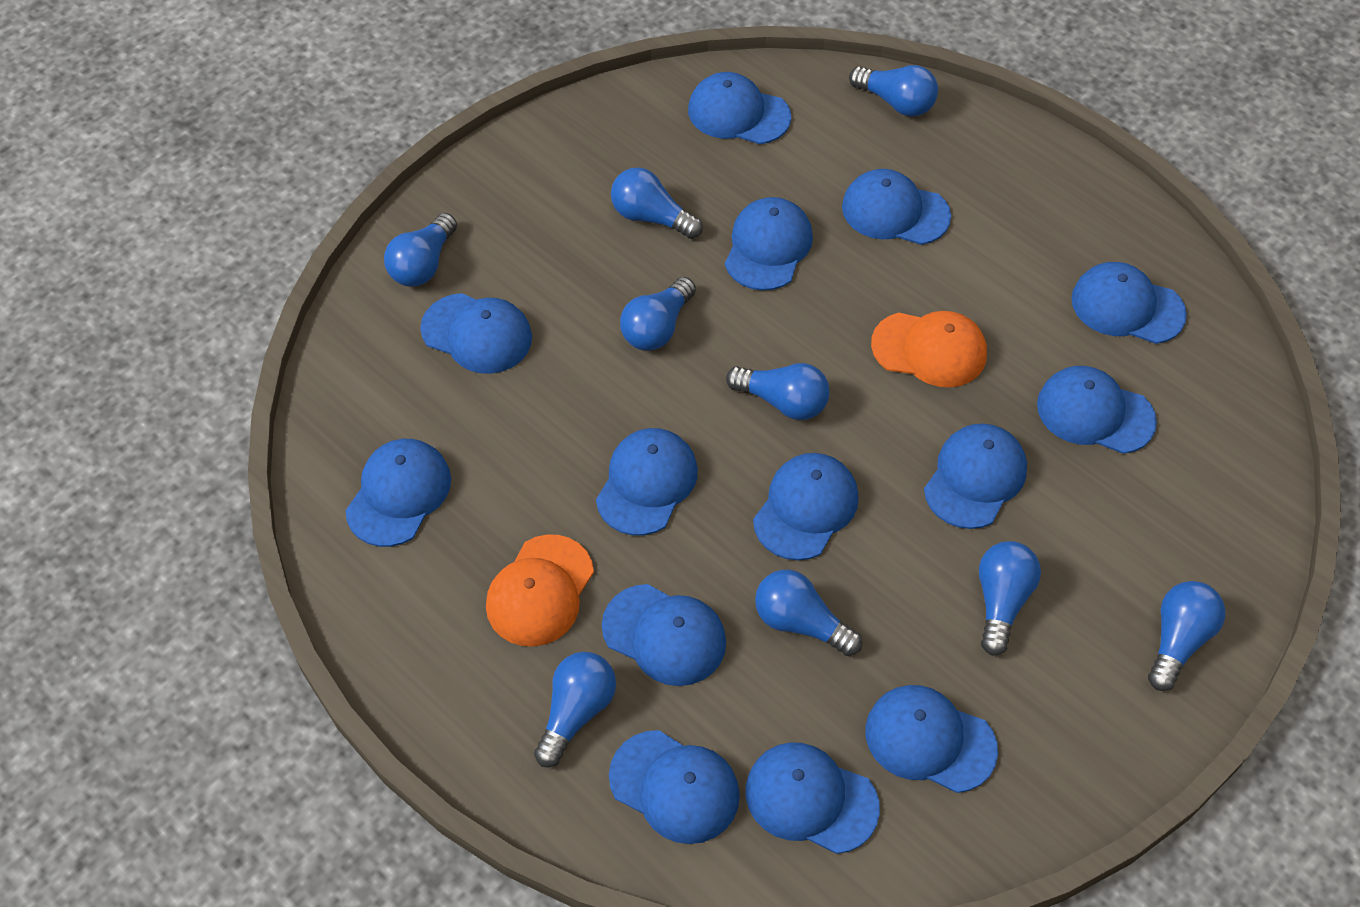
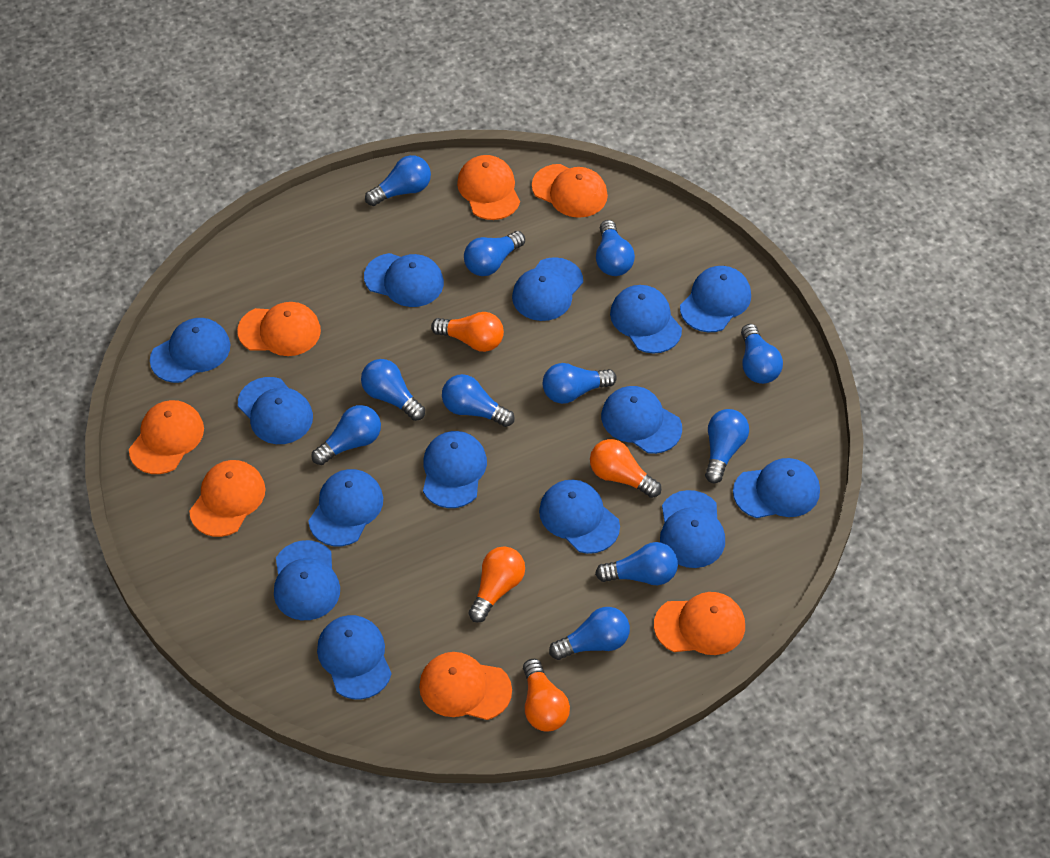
blue light bulb: 9 -> 11
orange cap: 2 -> 7
orange light bulb: 0 -> 4

